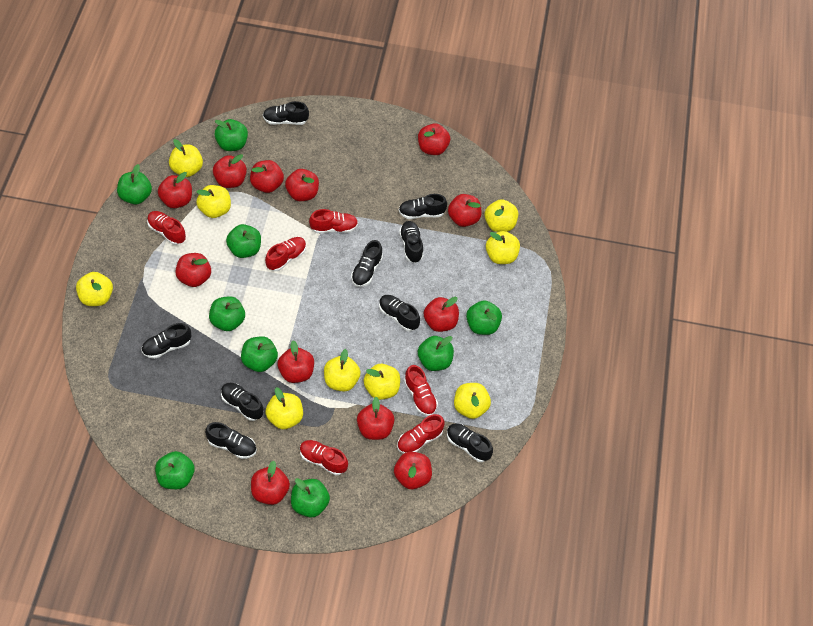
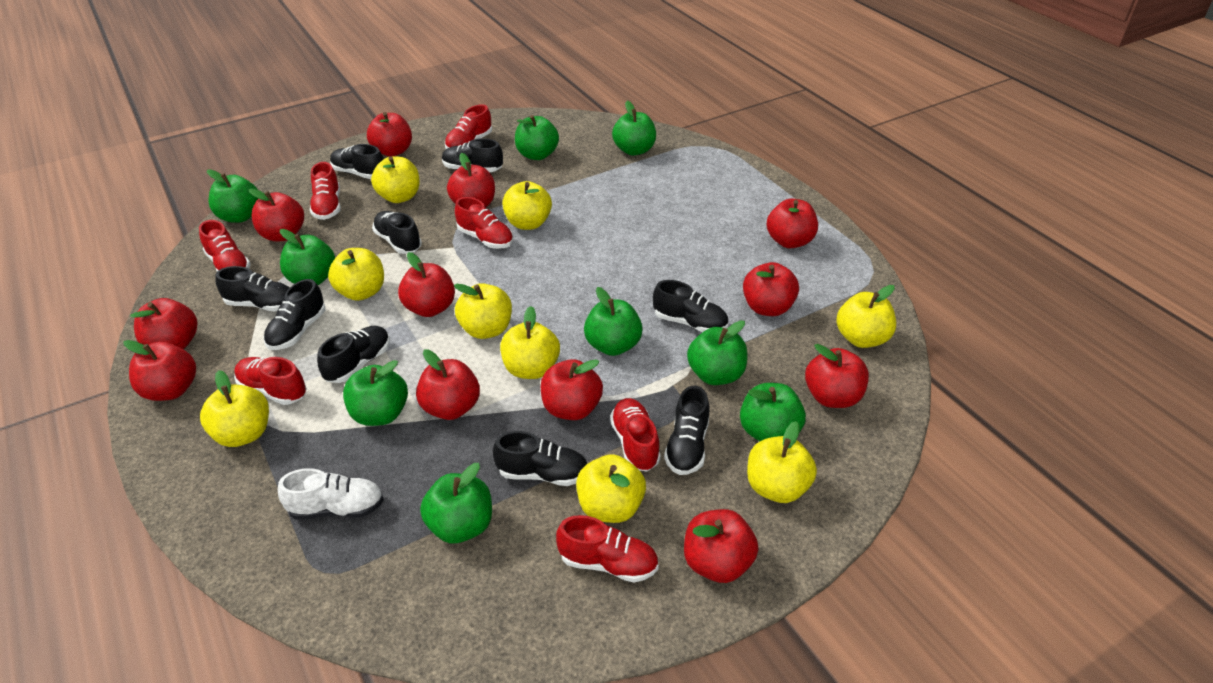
red shoe: 6 -> 7
white shoe: 0 -> 1

